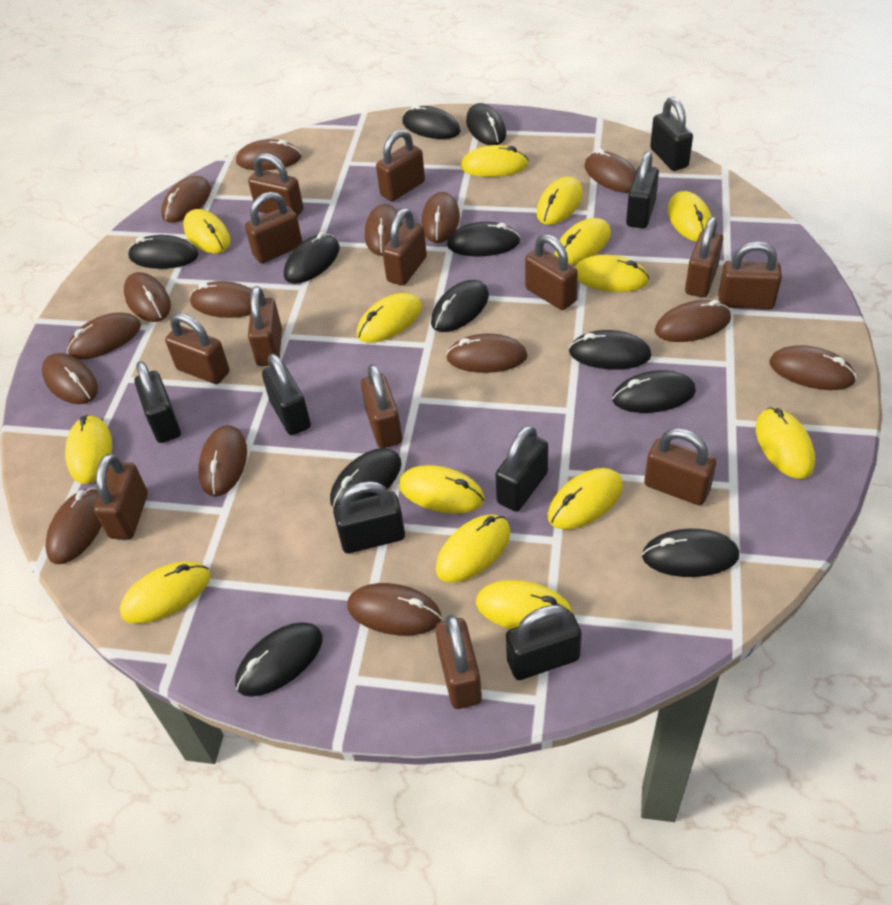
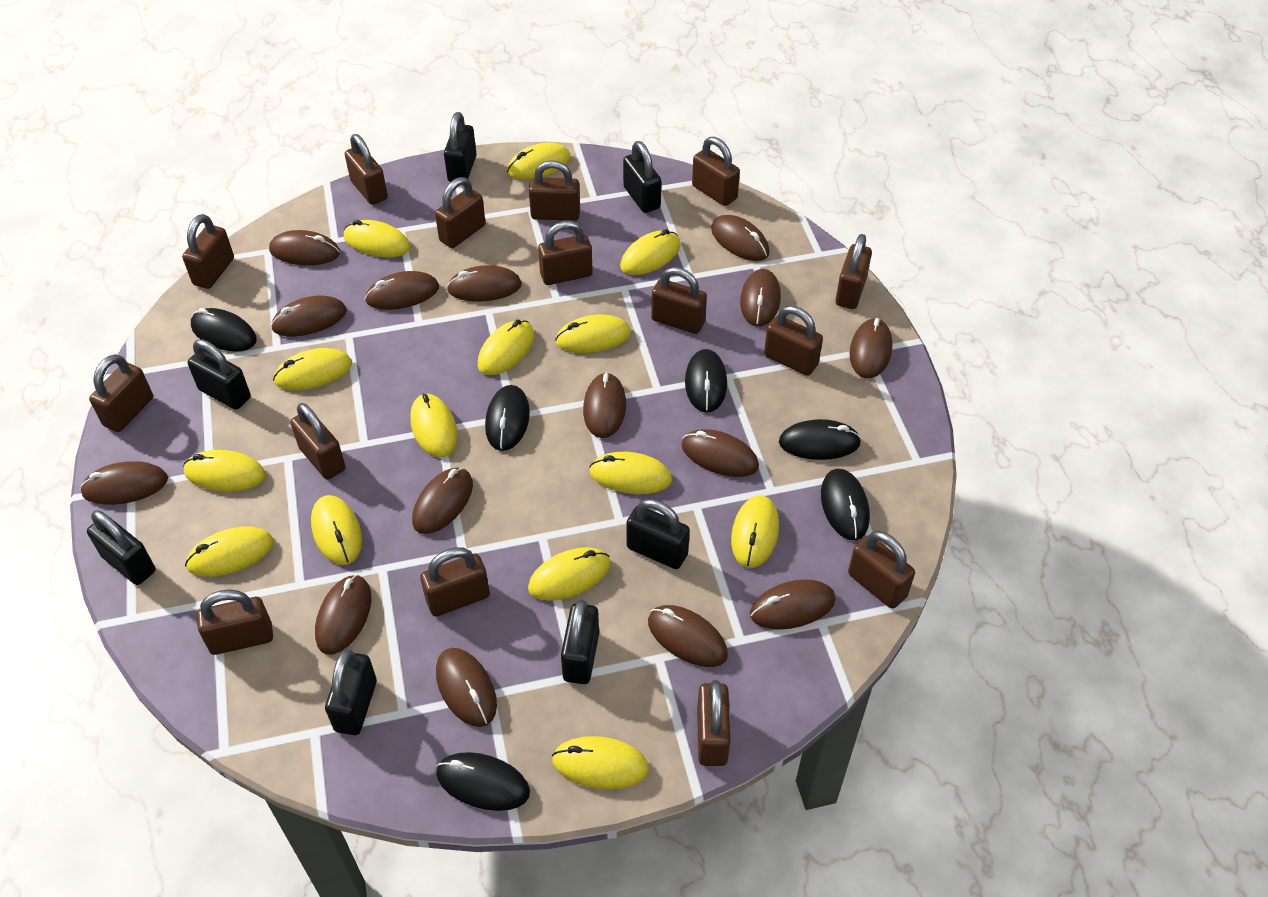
black mouse: 11 -> 6
brown padlock: 13 -> 15

